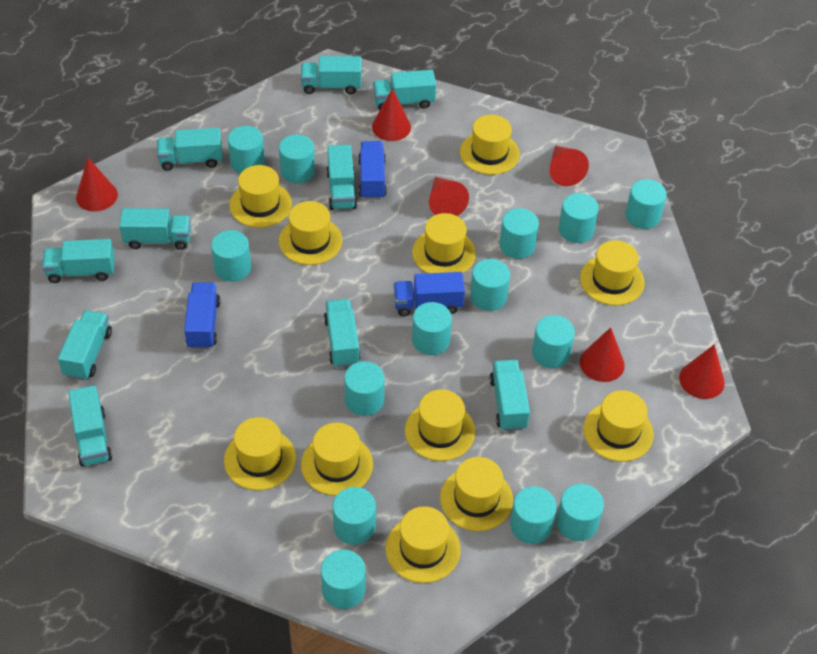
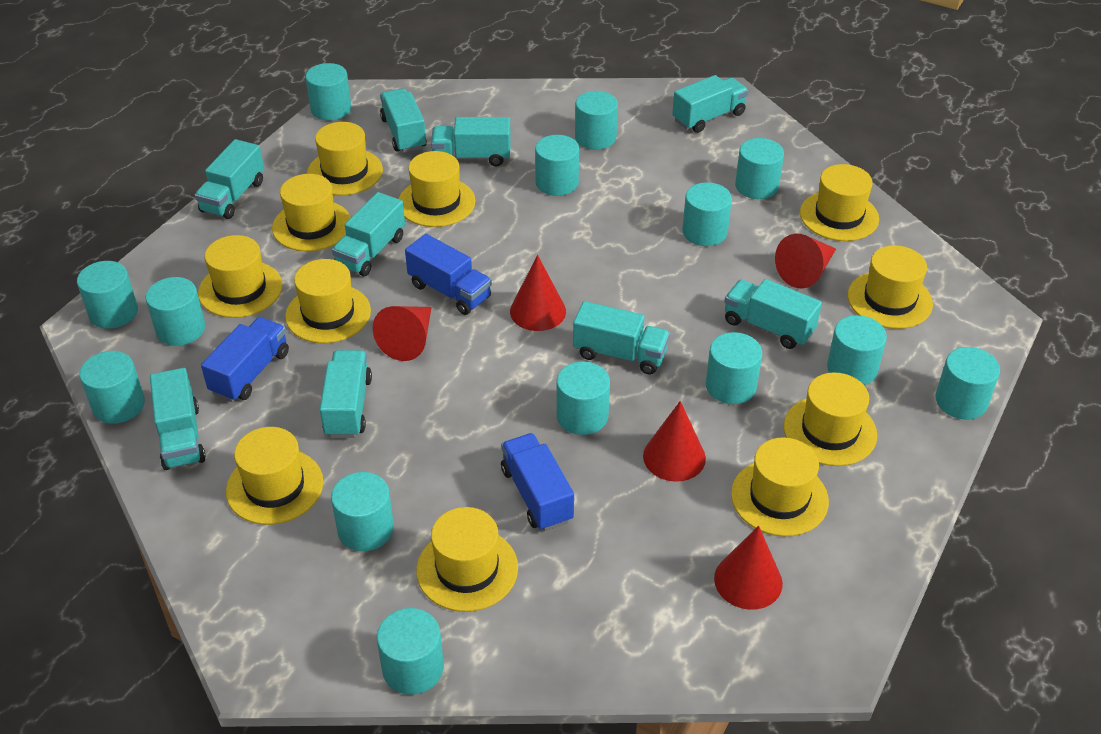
red cone: 6 -> 5
turquoise truck: 10 -> 9

